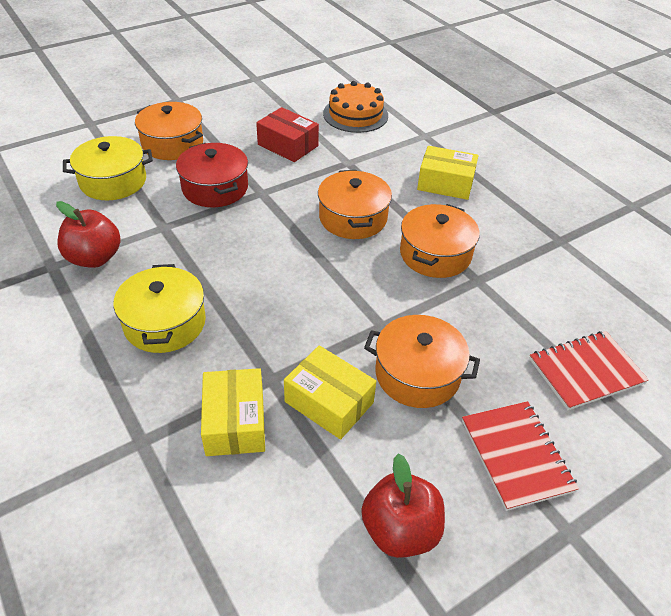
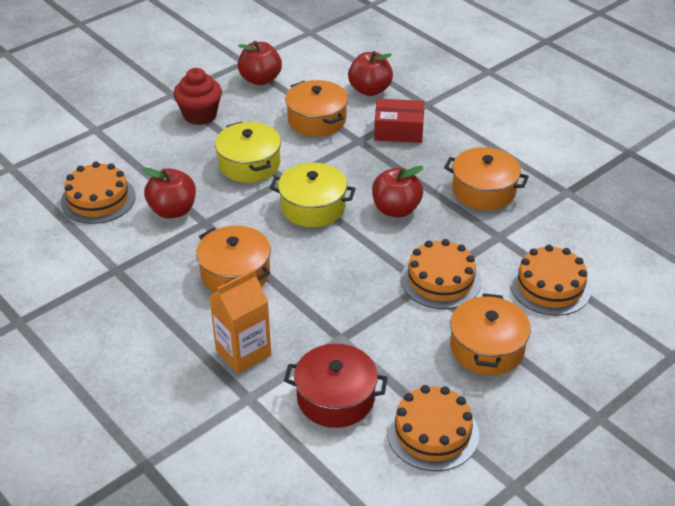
orange cake: 1 -> 4
orange carton: 0 -> 1
red apple: 2 -> 4
red cupcake: 0 -> 1
red notebook: 2 -> 0
yellow box: 3 -> 0

